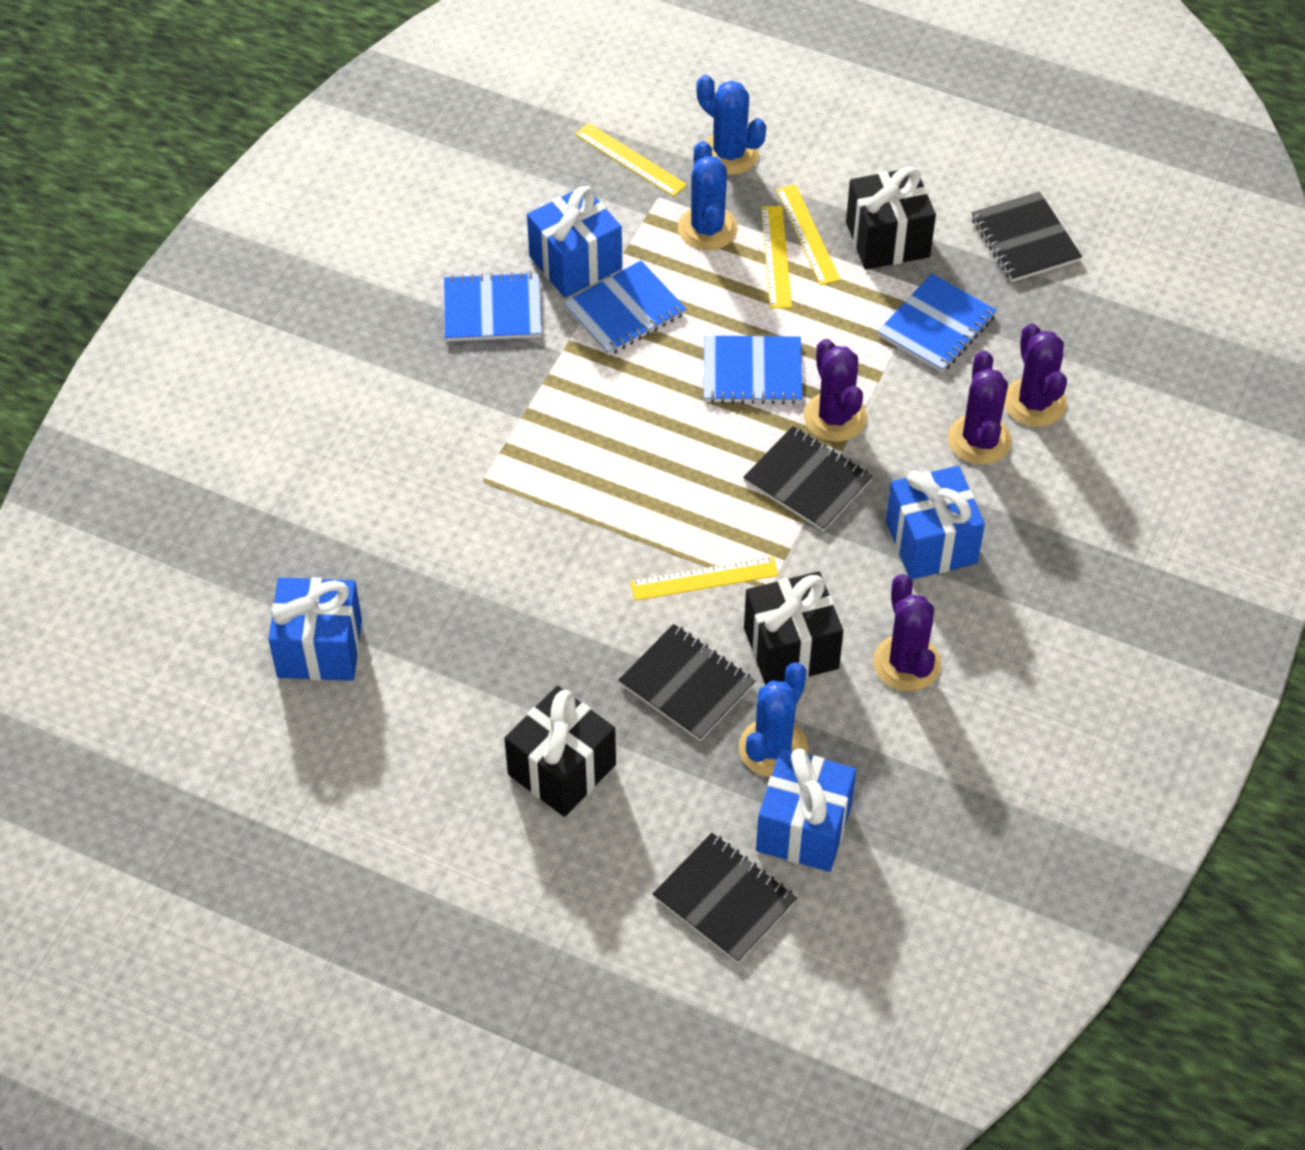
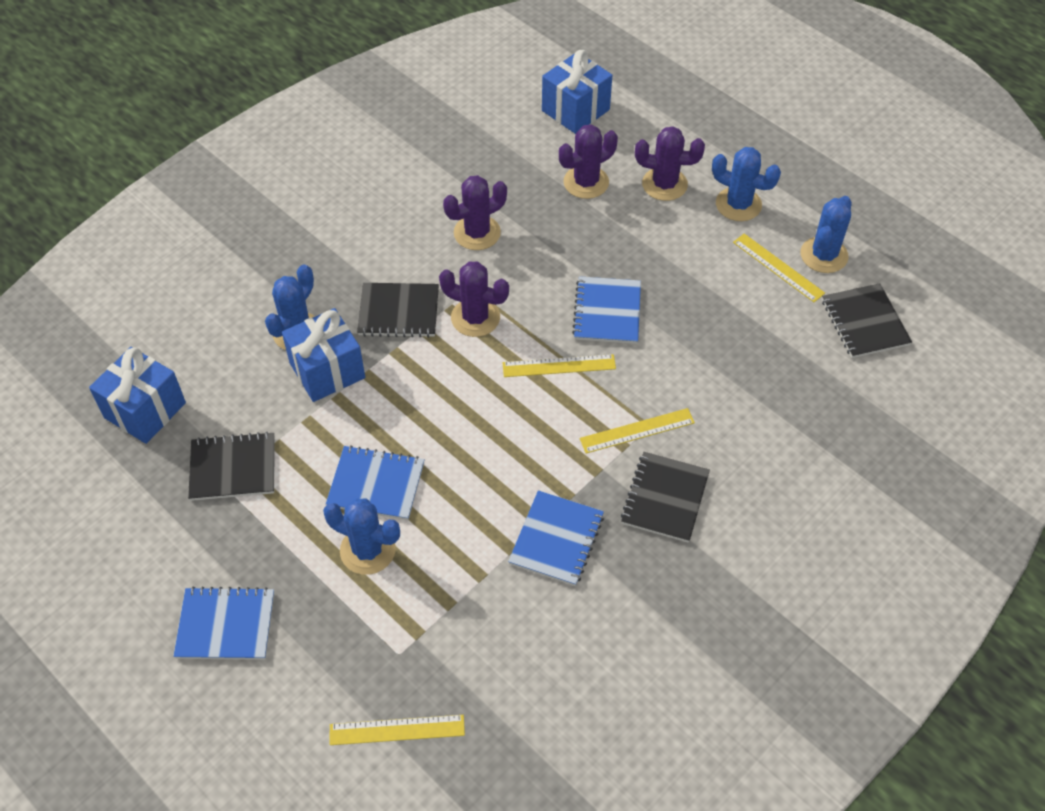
black gift: 3 -> 0
blue cactus: 3 -> 4
blue gift: 4 -> 3

